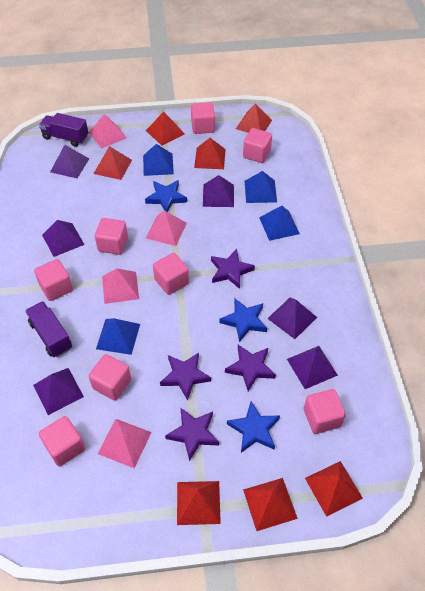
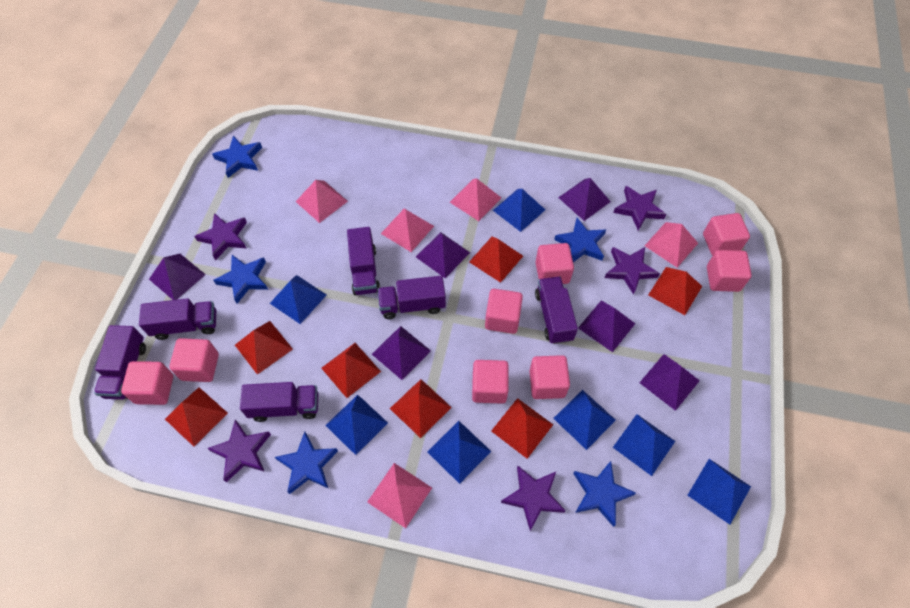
blue pyramid: 4 -> 7
blue star: 3 -> 5
pink pyramid: 4 -> 5
purple star: 4 -> 5
purple truck: 2 -> 6

